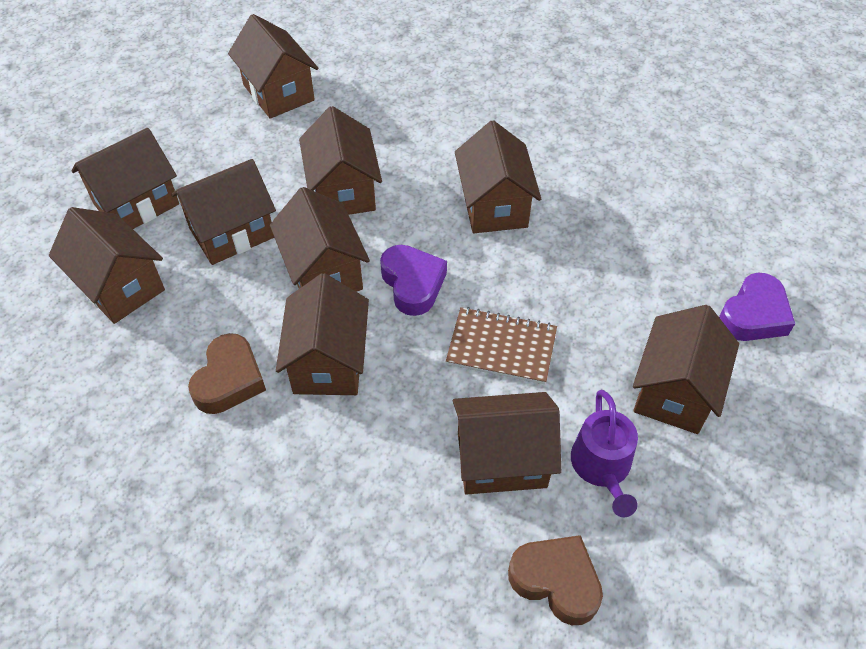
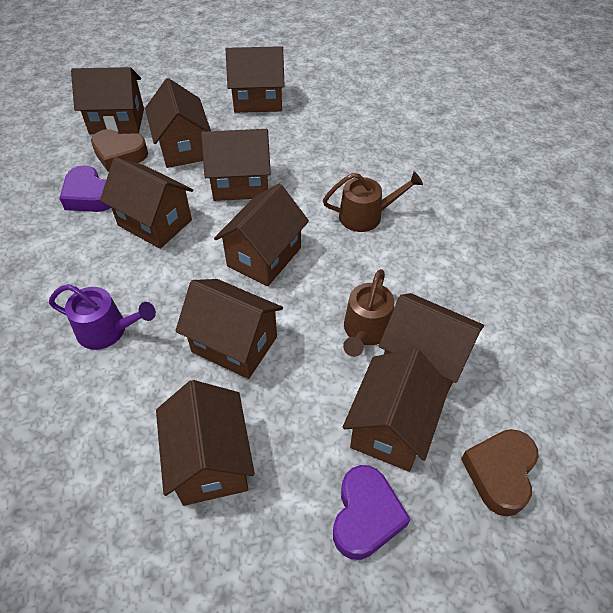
brown notebook: 1 -> 0
brown watering can: 0 -> 2

